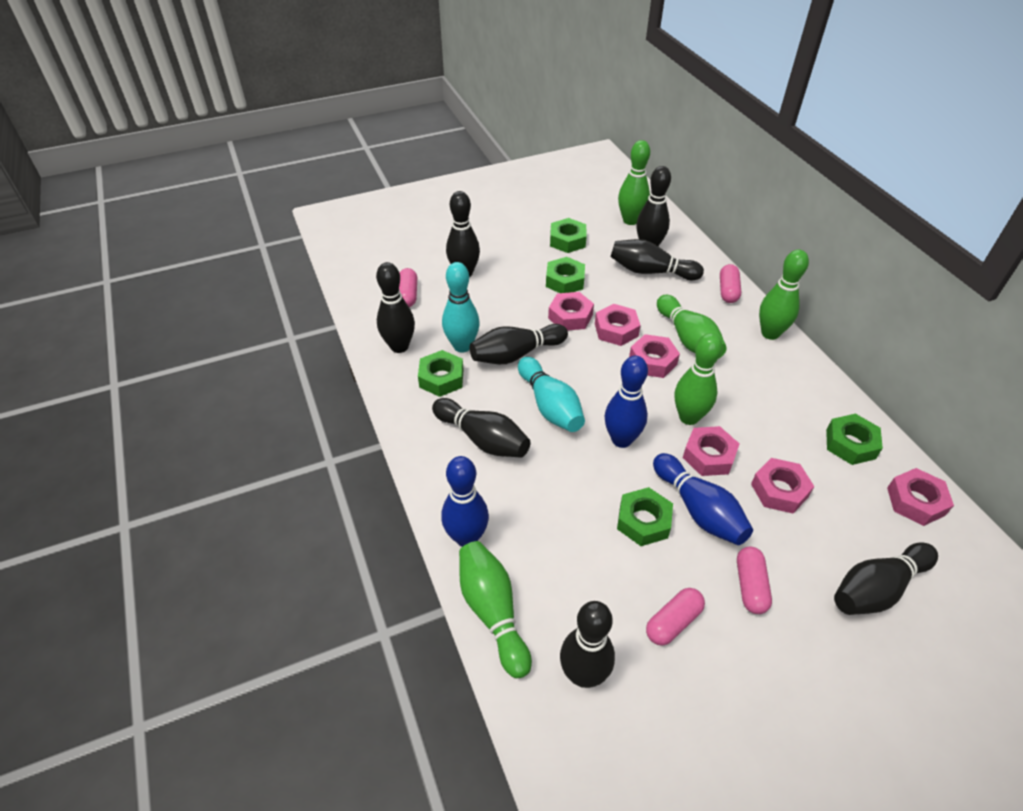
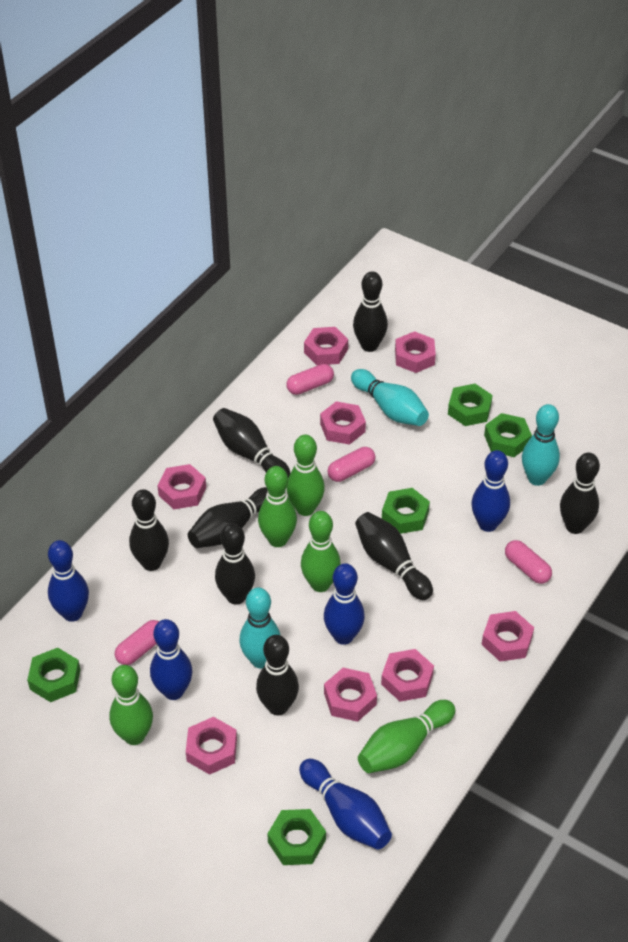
blue bowling pin: 3 -> 5
pink nut: 6 -> 8
turquoise bowling pin: 2 -> 3

